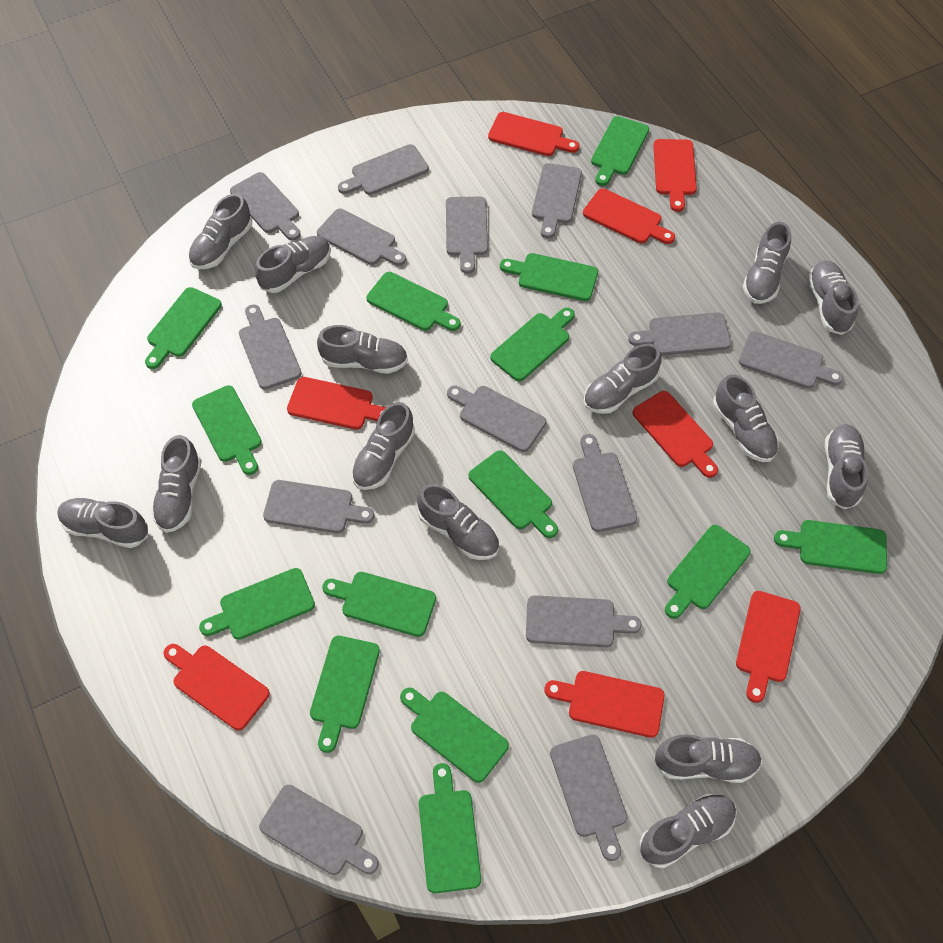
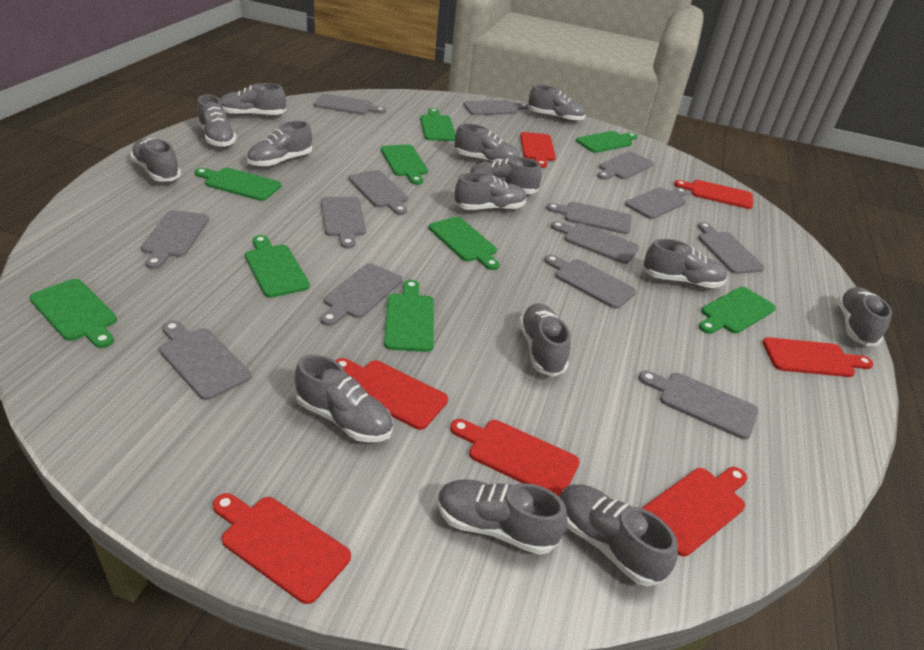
green cutting board: 14 -> 9
red cutting board: 8 -> 7

